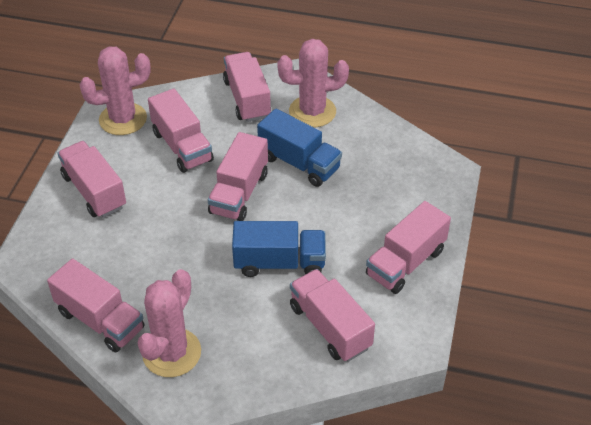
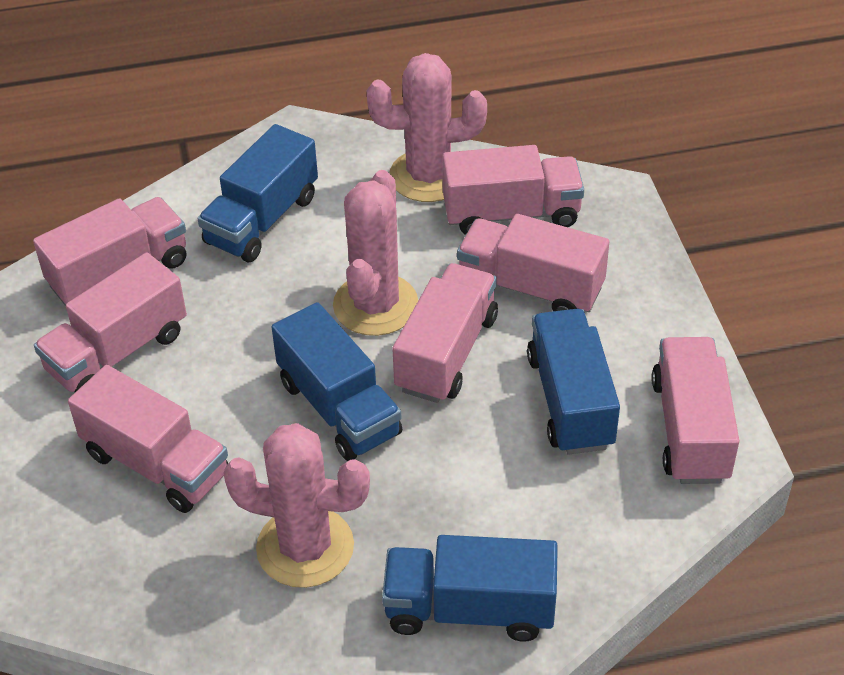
blue truck: 2 -> 4

